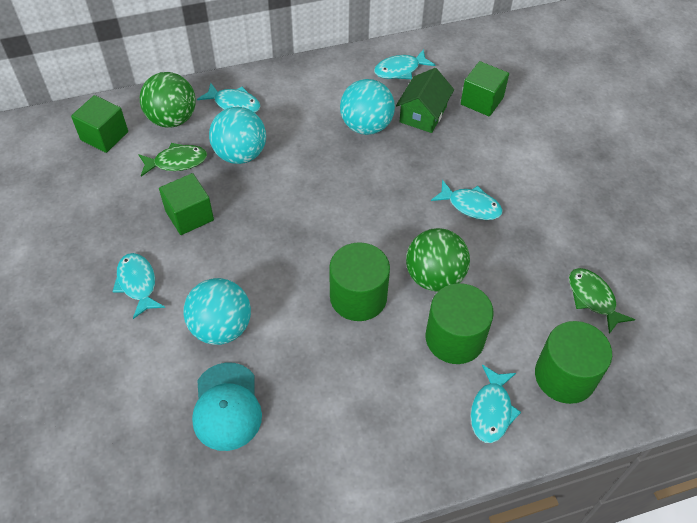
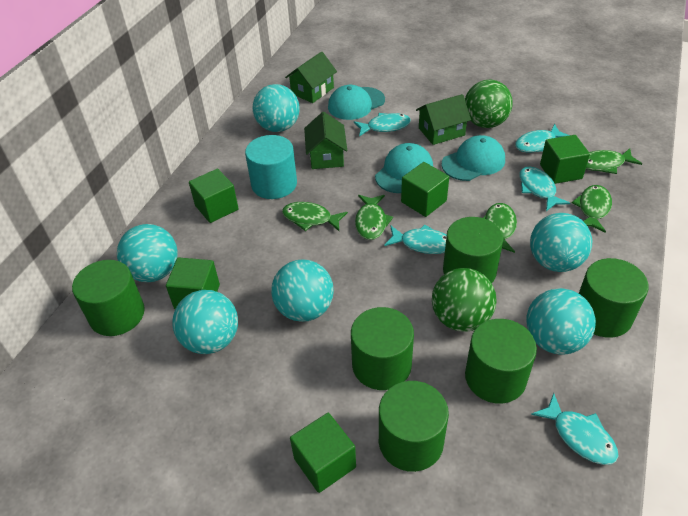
green cube: 3 -> 5
green cylinder: 3 -> 6
green fish: 2 -> 5
green house: 1 -> 3
turquoise ball: 3 -> 6
turquoise cap: 1 -> 3
turquoise cylinder: 0 -> 1

